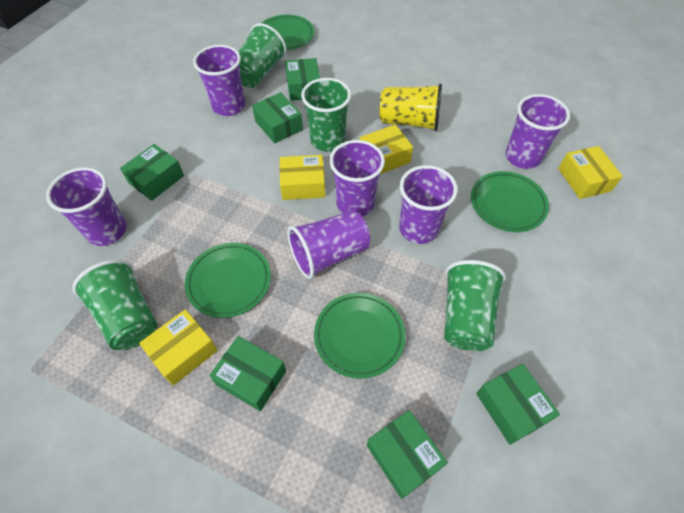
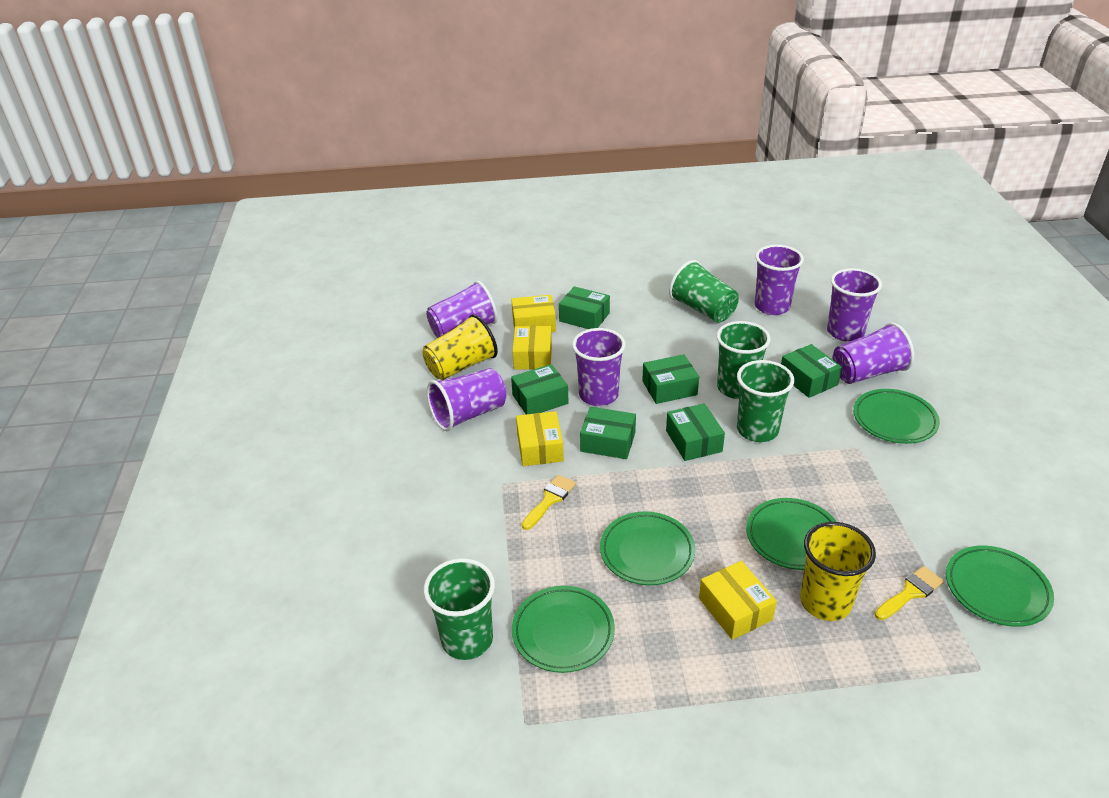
green plate: 4 -> 5
yellow brush: 0 -> 2
yellow cup: 1 -> 2

